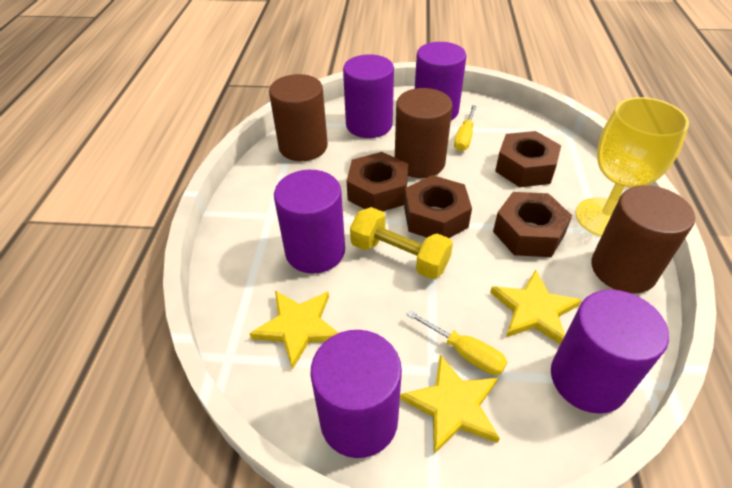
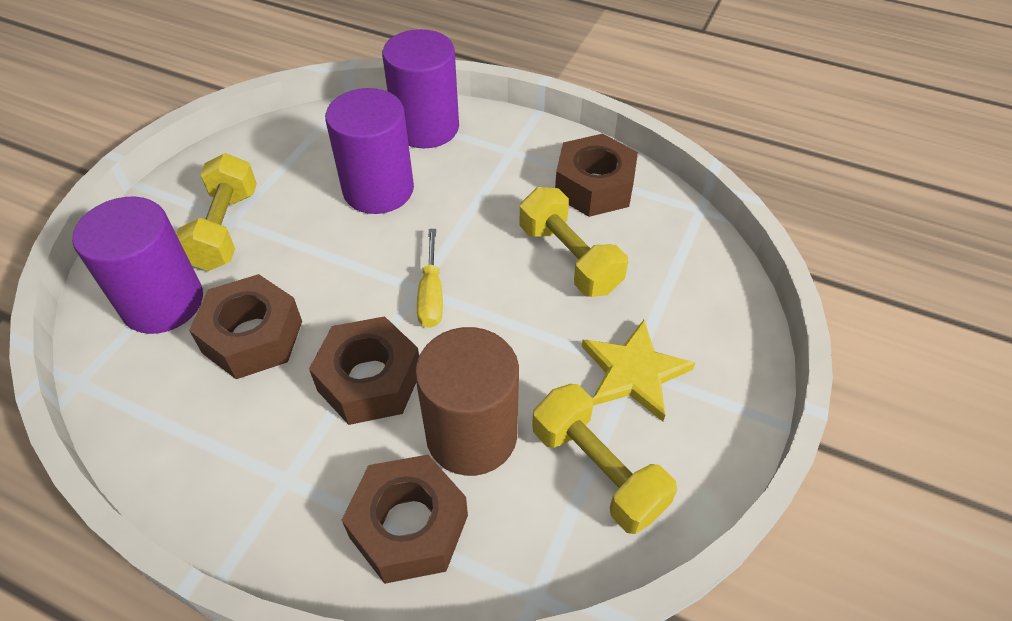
brown cylinder: 3 -> 1
purple cylinder: 5 -> 3
yellow dumbbell: 1 -> 3
yellow goblet: 1 -> 0
yellow screwdriver: 2 -> 1
yellow star: 3 -> 1

